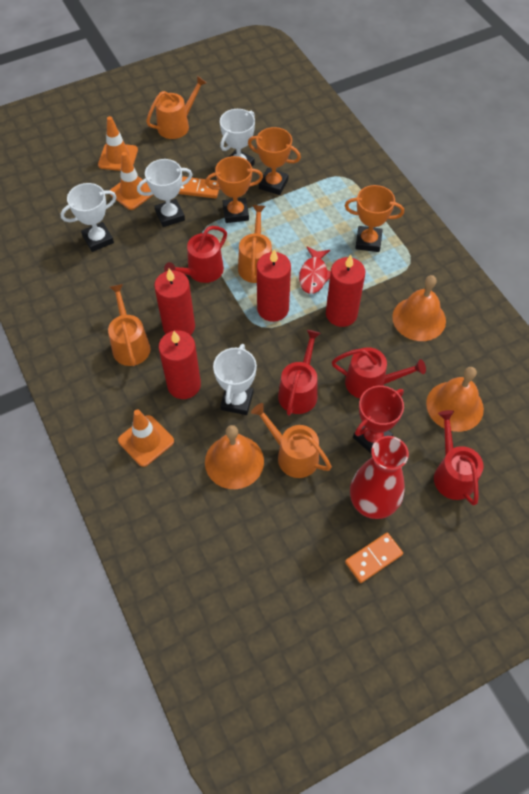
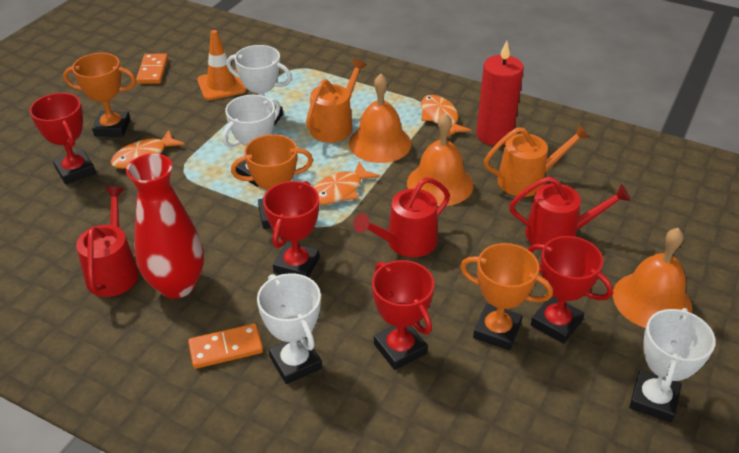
orange fish: 0 -> 3
orange traffic cone: 3 -> 1
orange watering can: 4 -> 2
red candle: 4 -> 1
red fish: 1 -> 0
red trophy: 1 -> 4
red watering can: 4 -> 3

